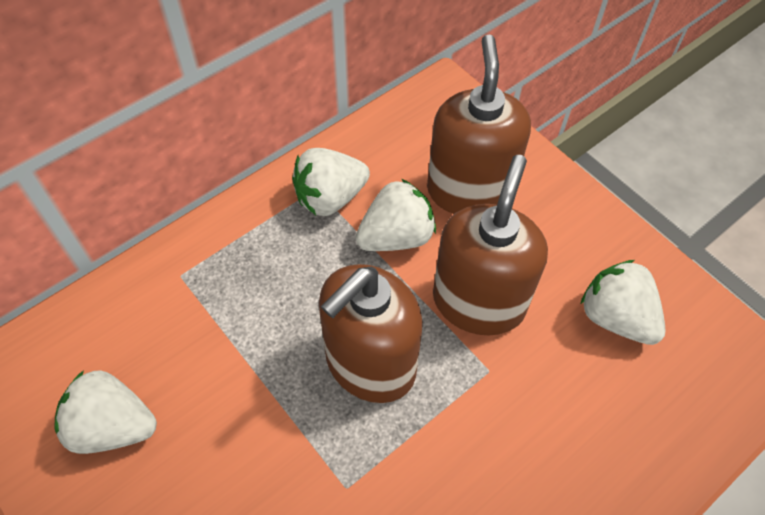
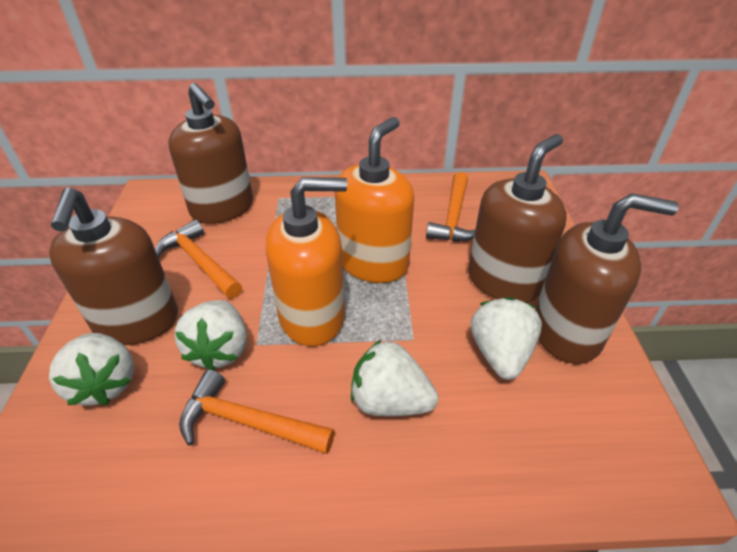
brown soap dispenser: 3 -> 4
orange hammer: 0 -> 3
orange soap dispenser: 0 -> 2

